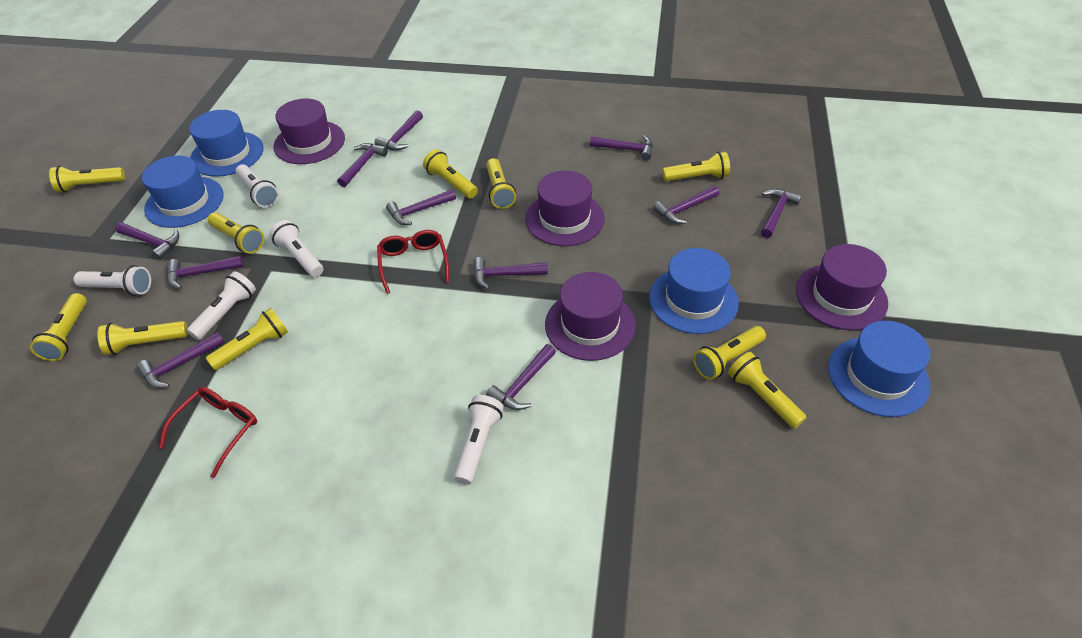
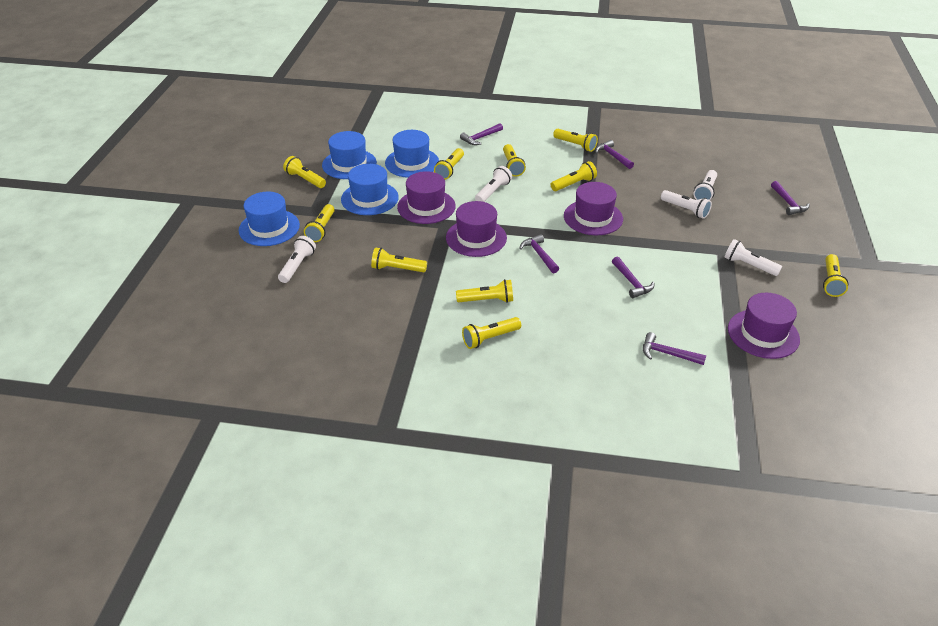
purple hammer: 11 -> 6
red glasses: 2 -> 0

